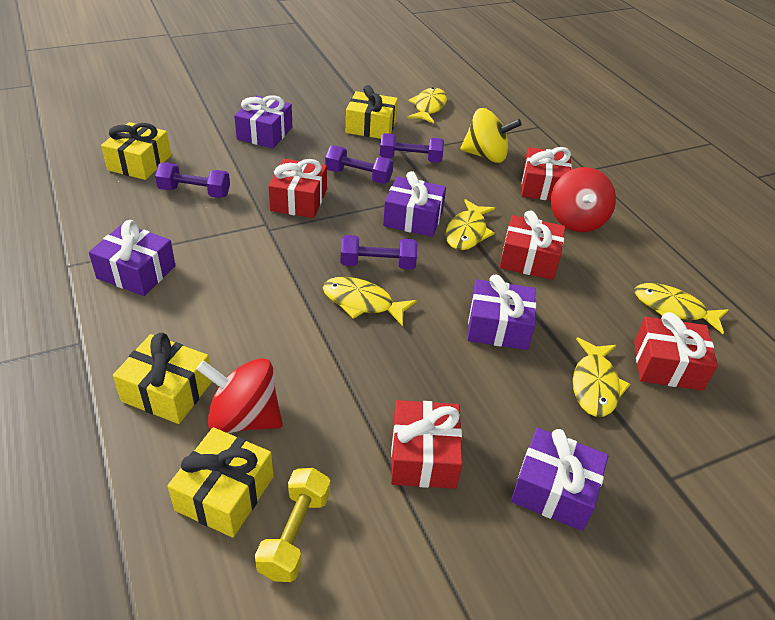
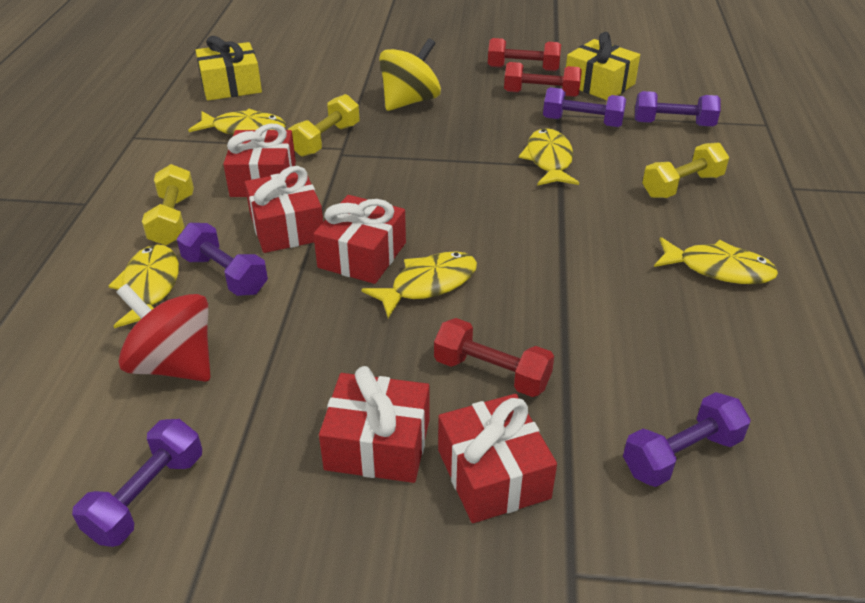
purple dumbbell: 4 -> 5
purple gift: 5 -> 0
red dumbbell: 0 -> 3
red spinning top: 2 -> 1
yellow dumbbell: 1 -> 3
yellow gift: 4 -> 2

